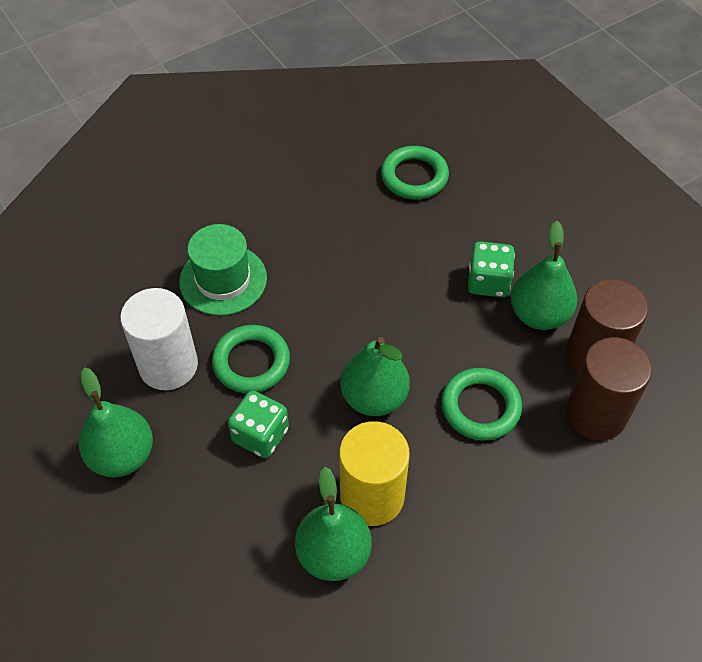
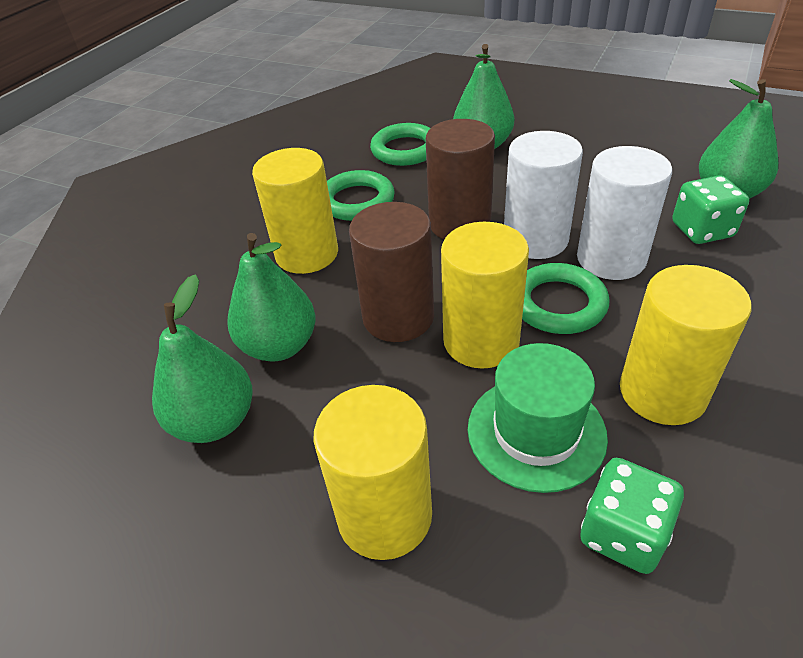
white cylinder: 1 -> 2
yellow cylinder: 1 -> 4

